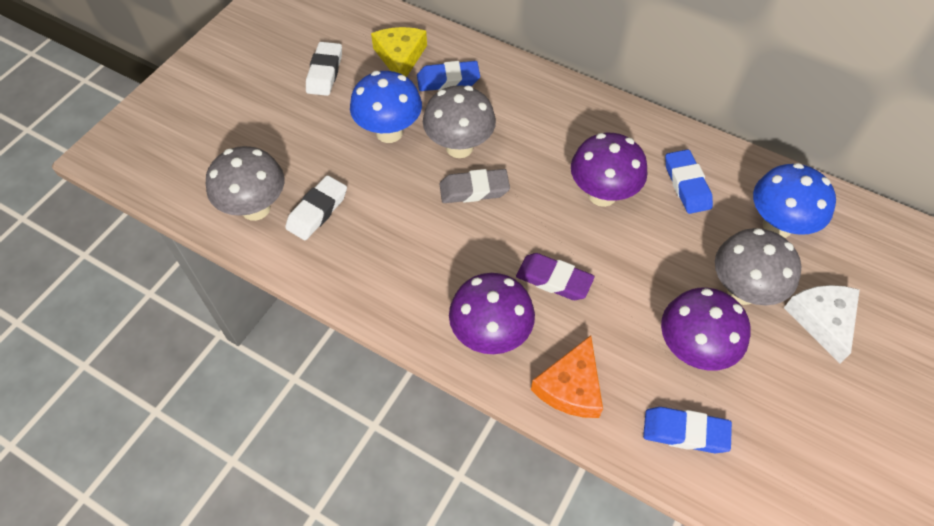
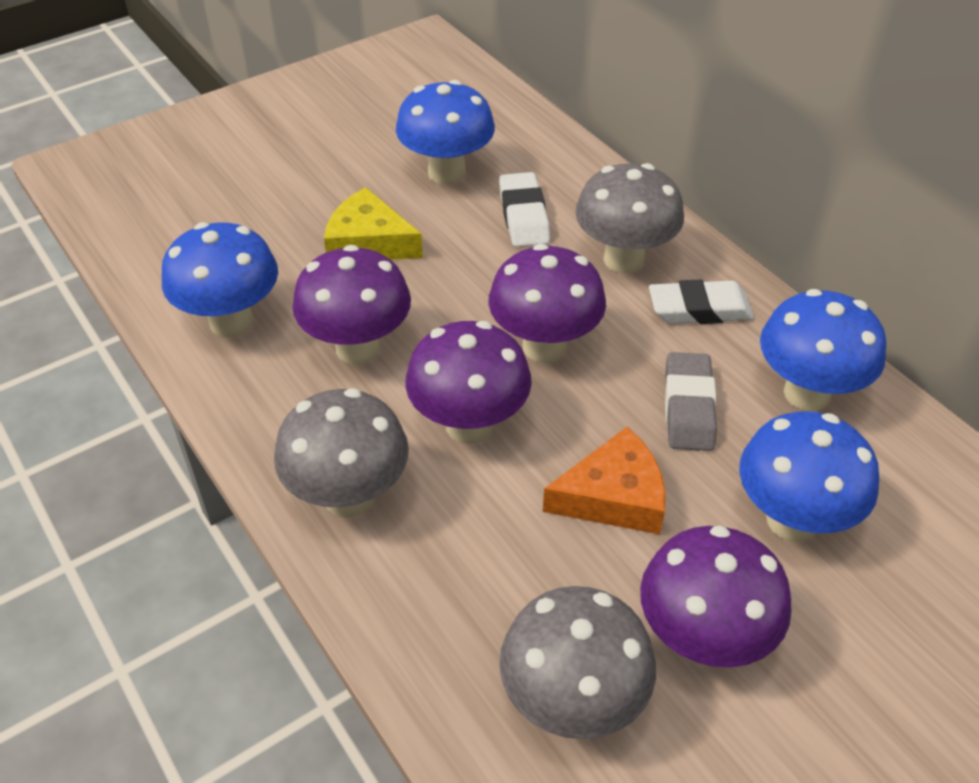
blue eraser: 3 -> 0
blue mushroom: 2 -> 4
purple eraser: 1 -> 0
purple mushroom: 3 -> 4
white cheese: 1 -> 0

